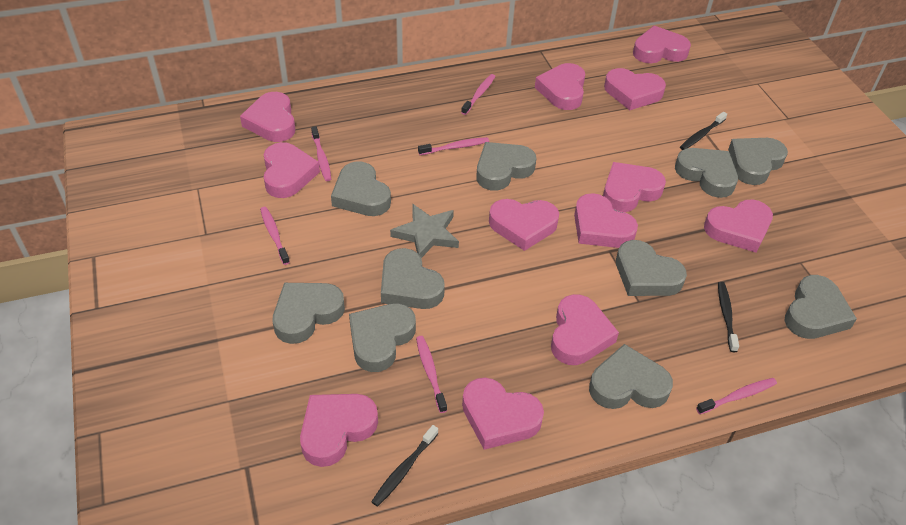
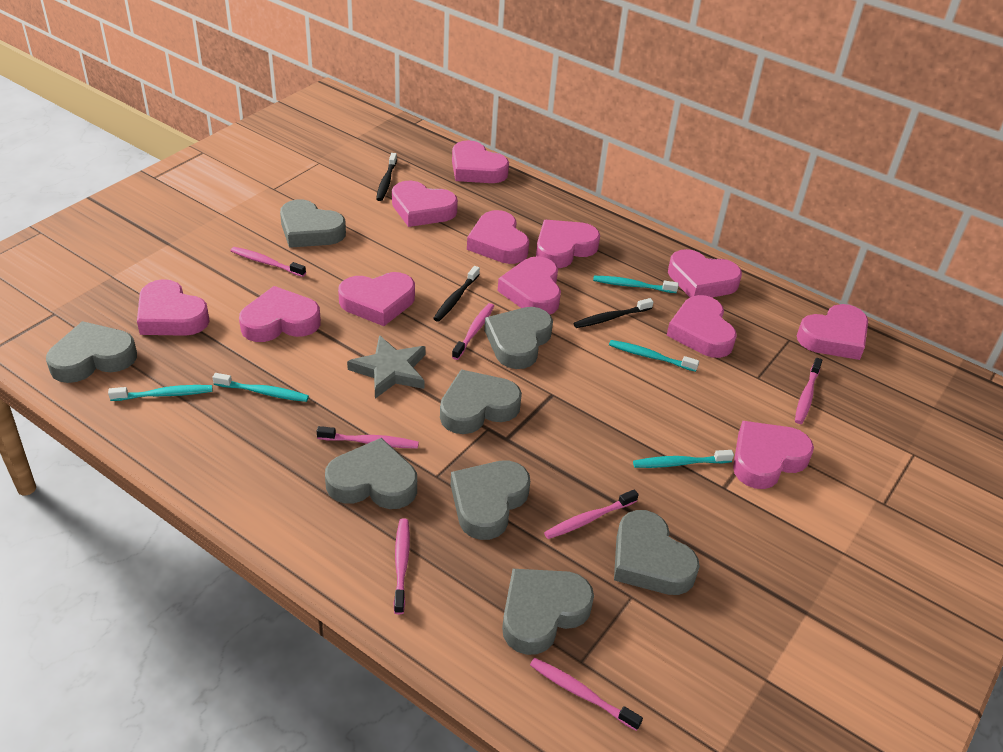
grey heart: 10 -> 8
pink toothbrush: 6 -> 7
turquoise toothbrush: 0 -> 5

